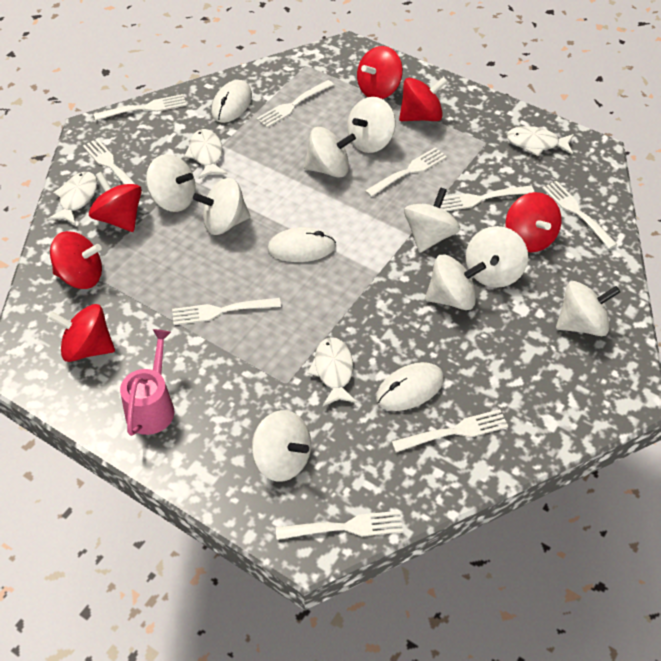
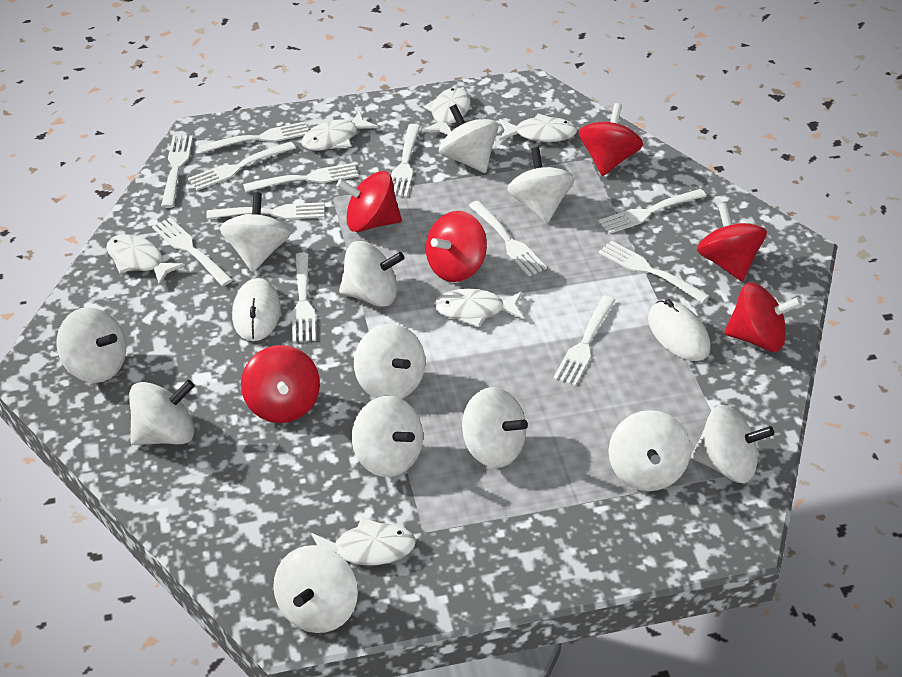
pink watering can: 1 -> 0
white fish: 4 -> 6
white fork: 9 -> 12
white mouse: 3 -> 2
white spinning top: 9 -> 12

